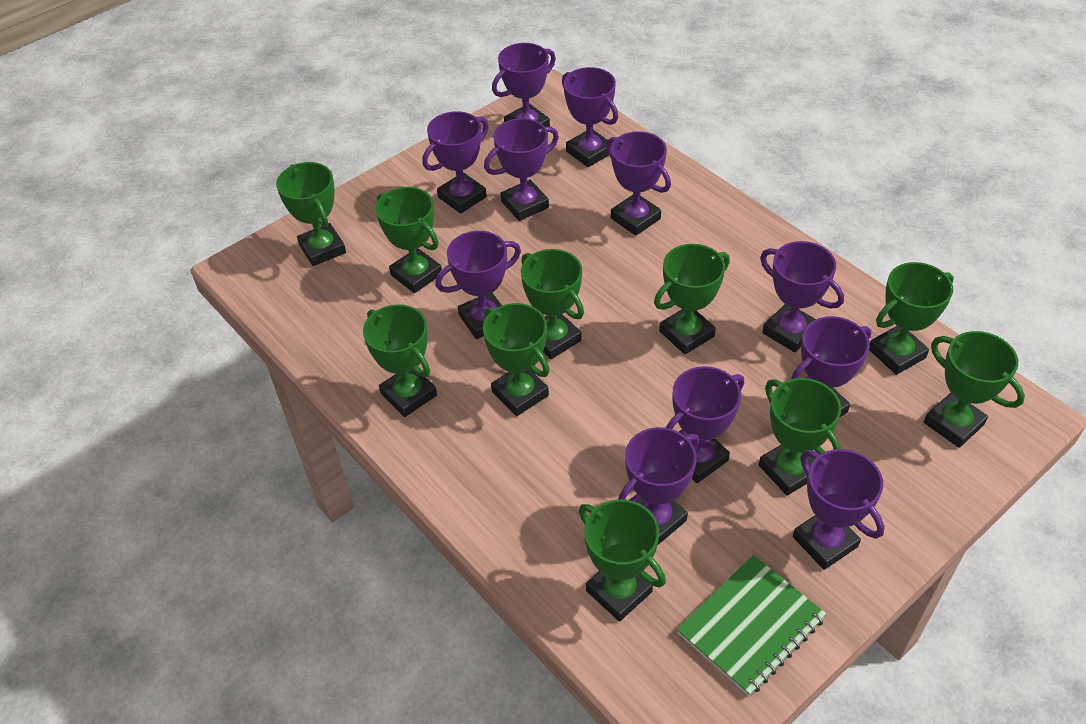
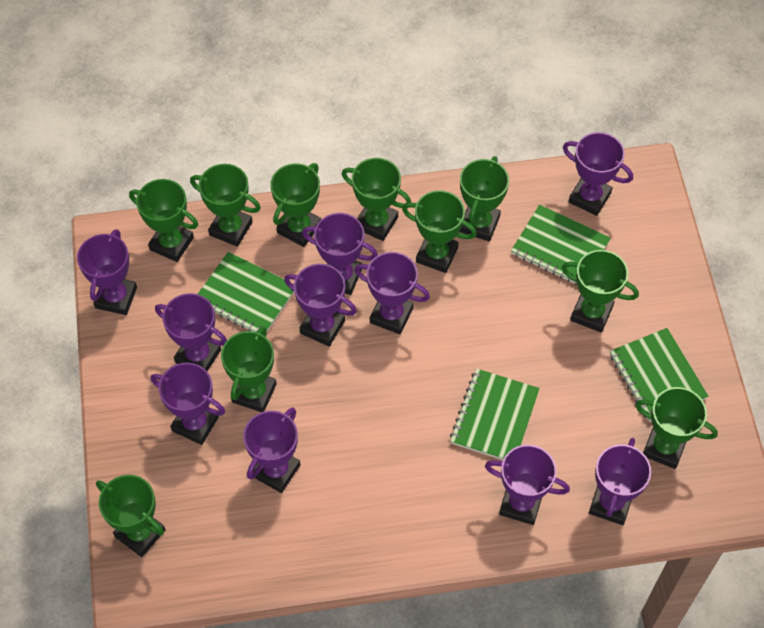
green notebook: 1 -> 4
purple trophy: 11 -> 10

